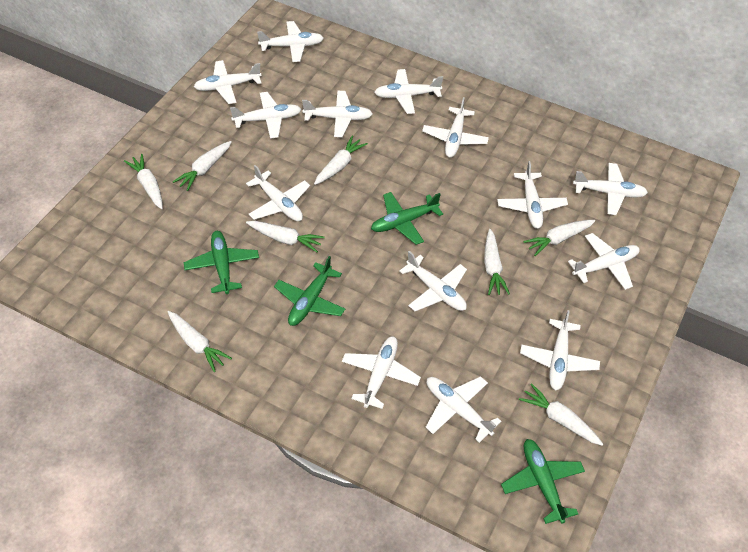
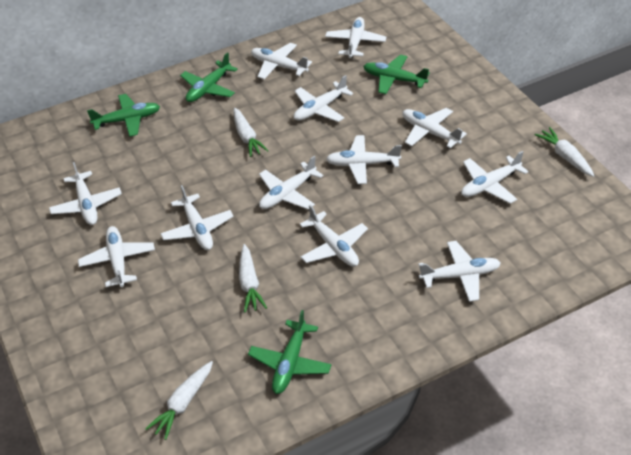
white carrot: 8 -> 4
white plane: 14 -> 12

